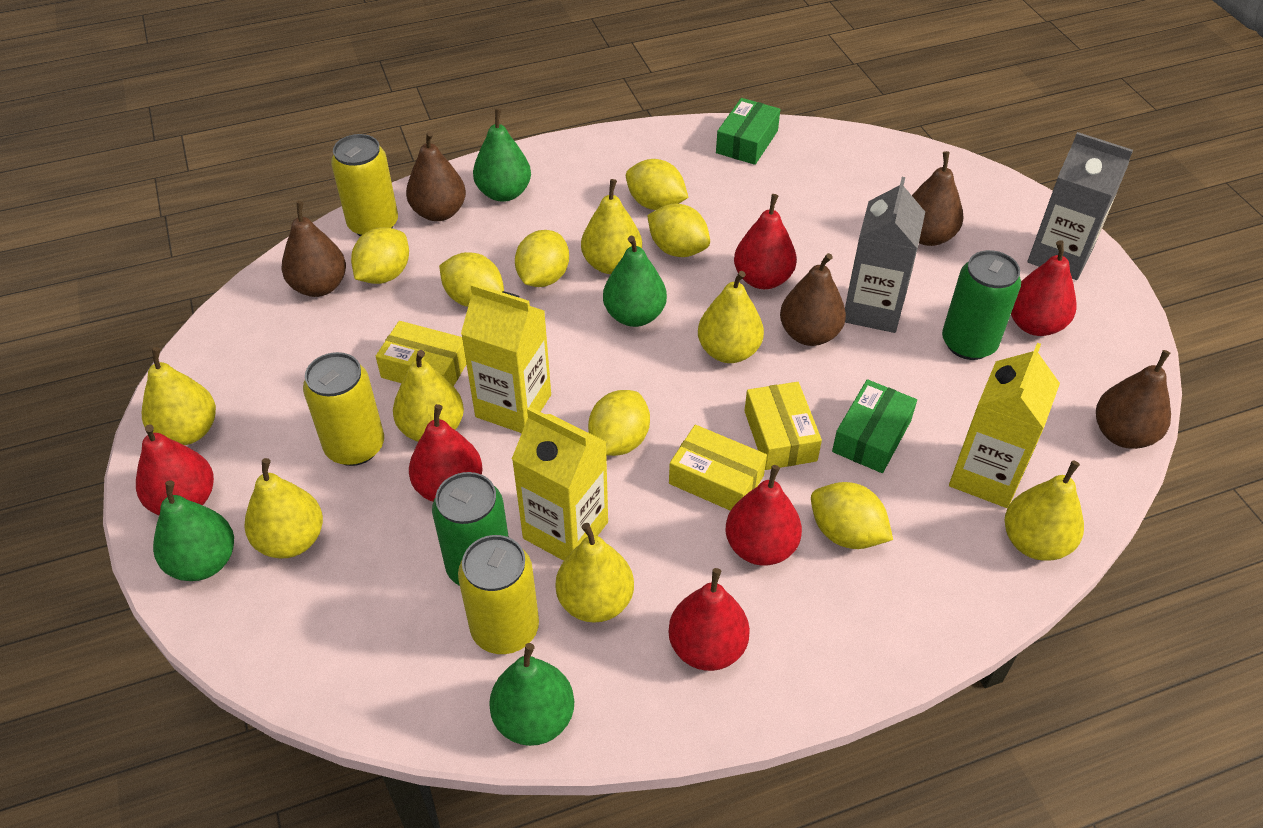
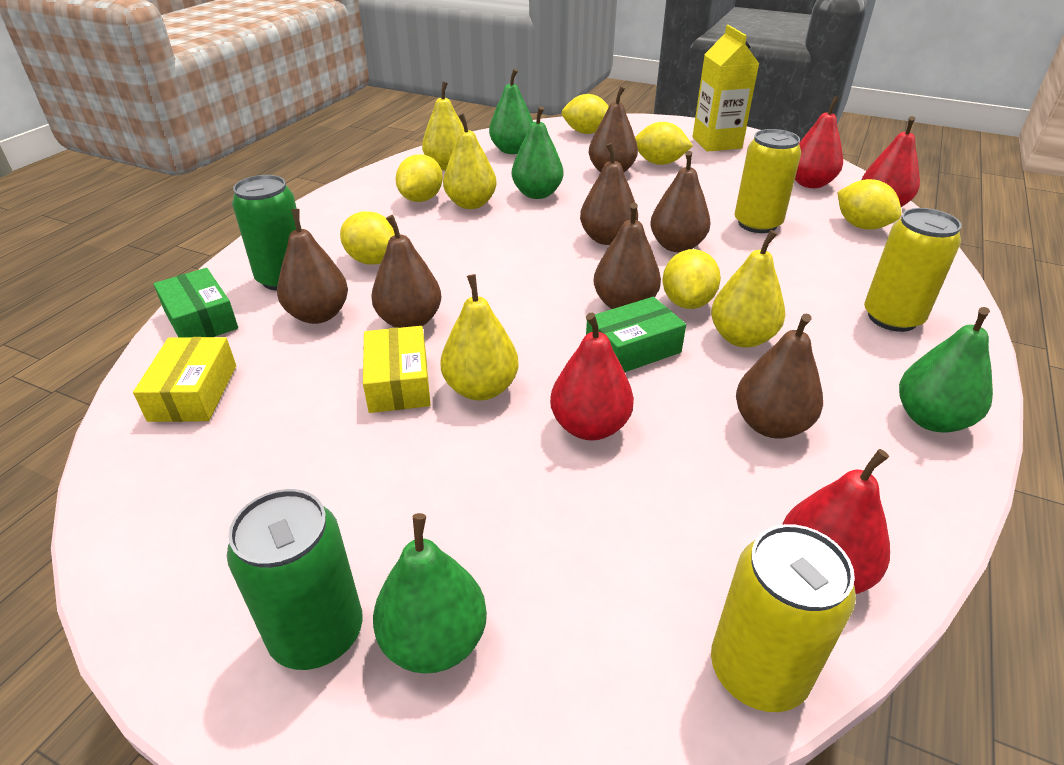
brown pear: 5 -> 7
grey carton: 2 -> 0
red pear: 6 -> 4
yellow box: 3 -> 2
yellow carton: 3 -> 1
yellow lemon: 7 -> 6
yellow pear: 7 -> 4

